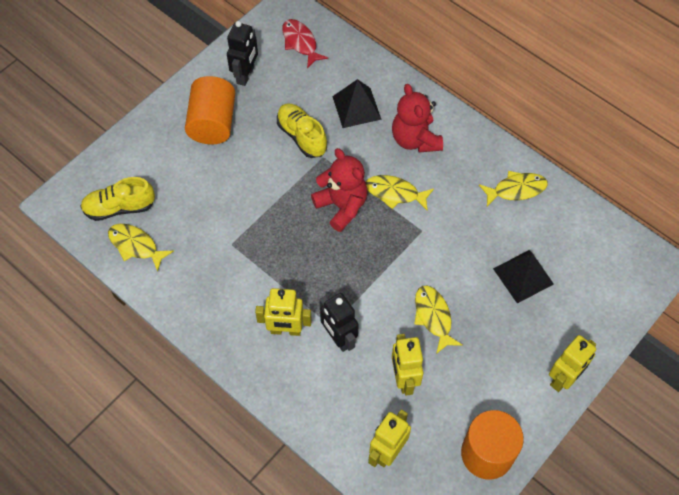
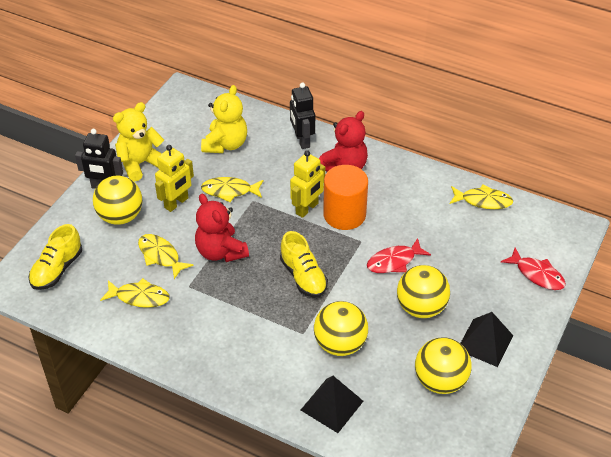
orange cylinder: 2 -> 1
red fish: 1 -> 2
yellow ball: 0 -> 4
yellow robot: 4 -> 2
yellow teddy bear: 0 -> 2

